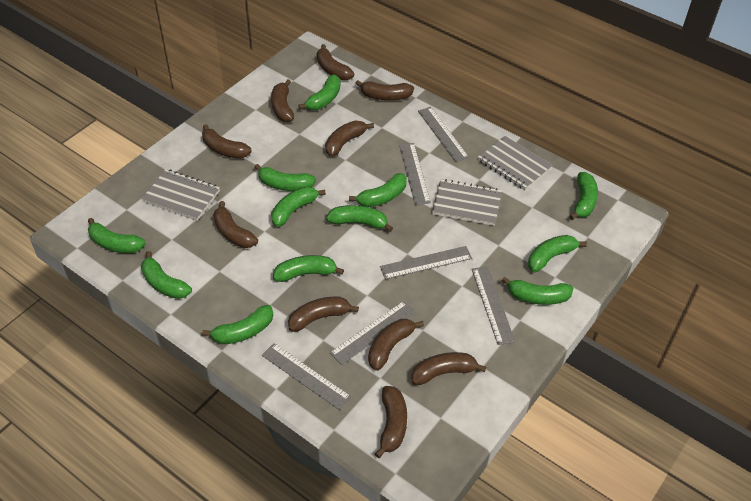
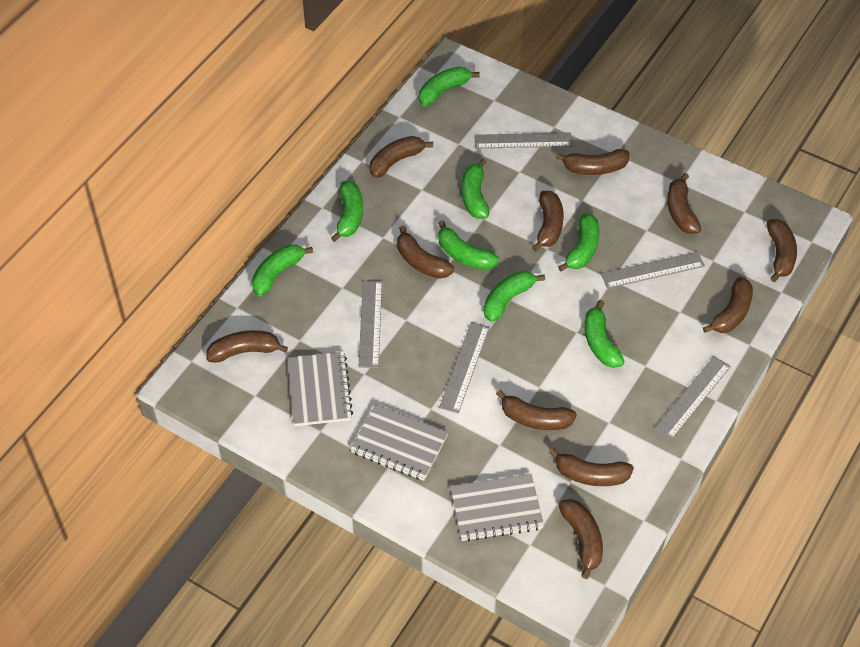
brown banana: 10 -> 11
green banana: 12 -> 8
grey ruler: 6 -> 5

